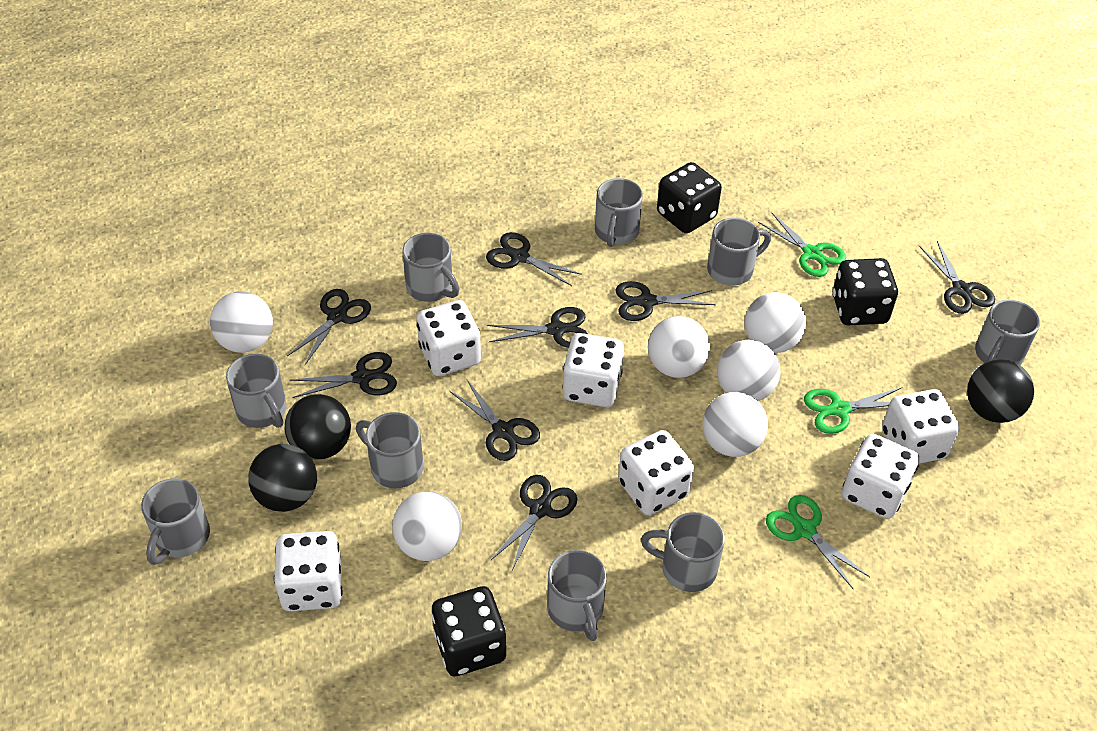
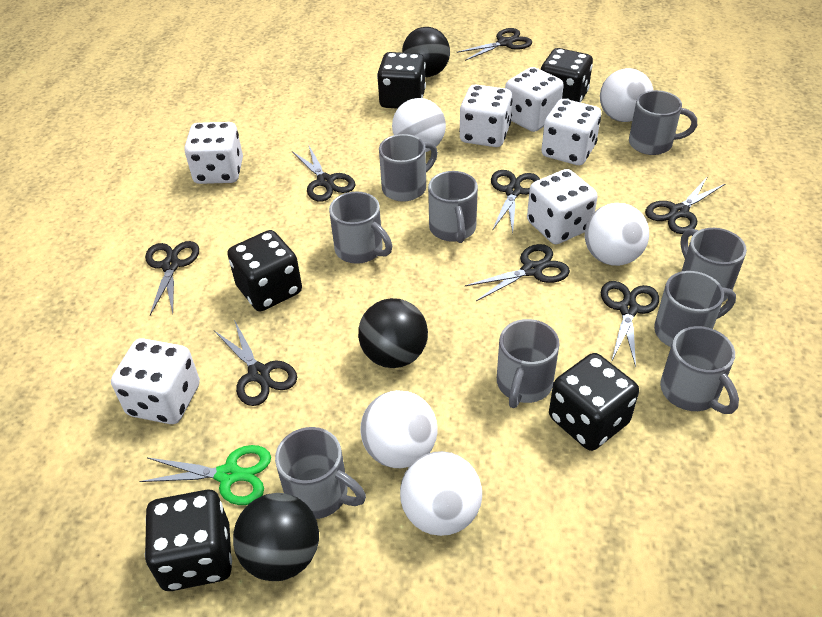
black dice: 3 -> 5
green scissors: 3 -> 1
white ball: 6 -> 5

